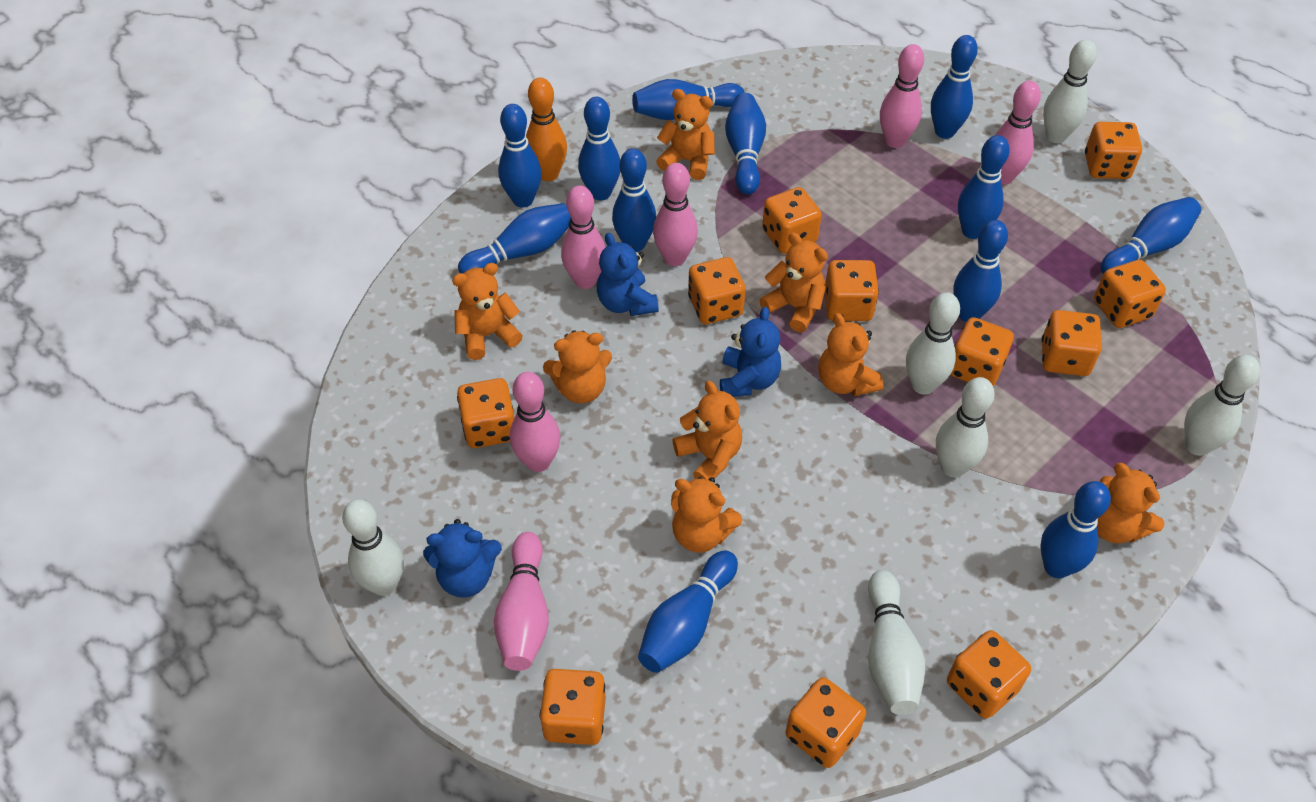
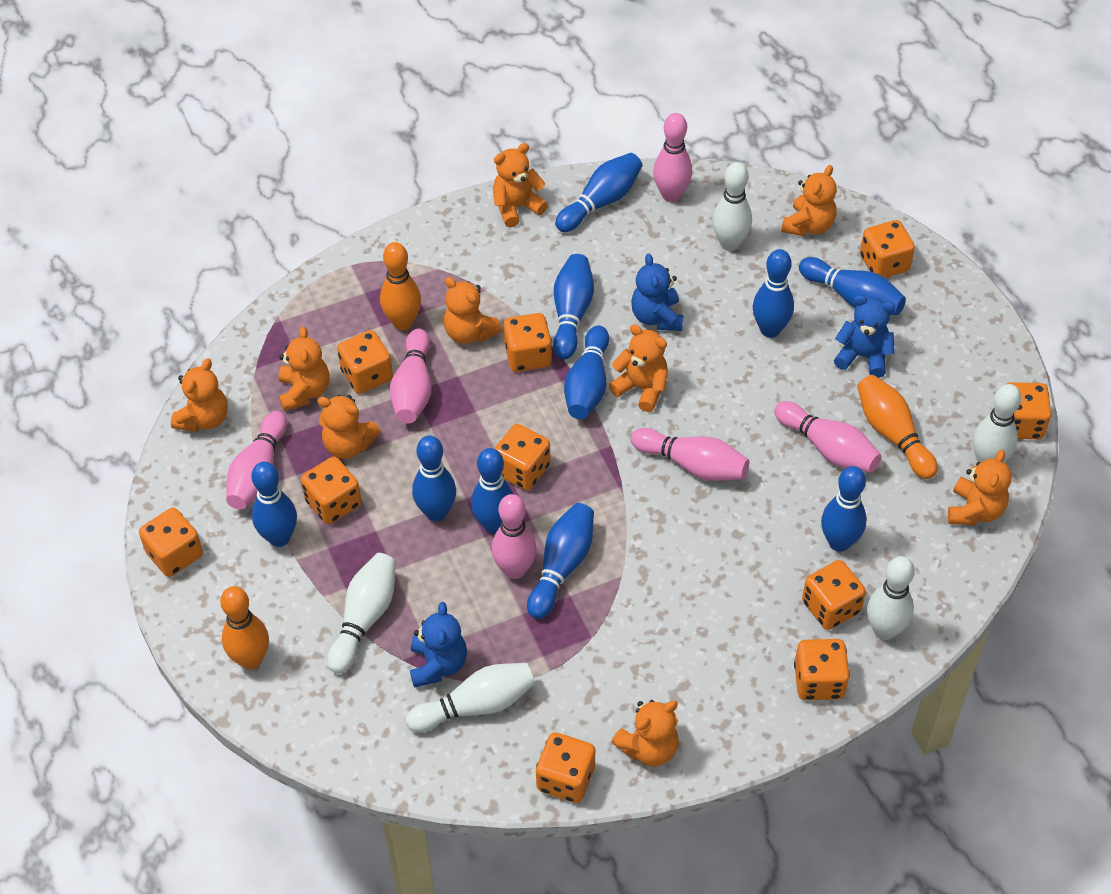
blue bowling pin: 12 -> 10
orange bowling pin: 1 -> 3
orange dice: 11 -> 10
orange teddy bear: 8 -> 9
white bowling pin: 6 -> 5

